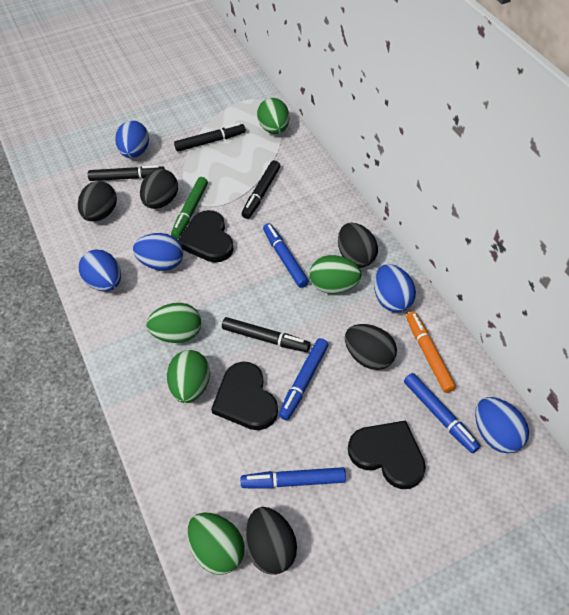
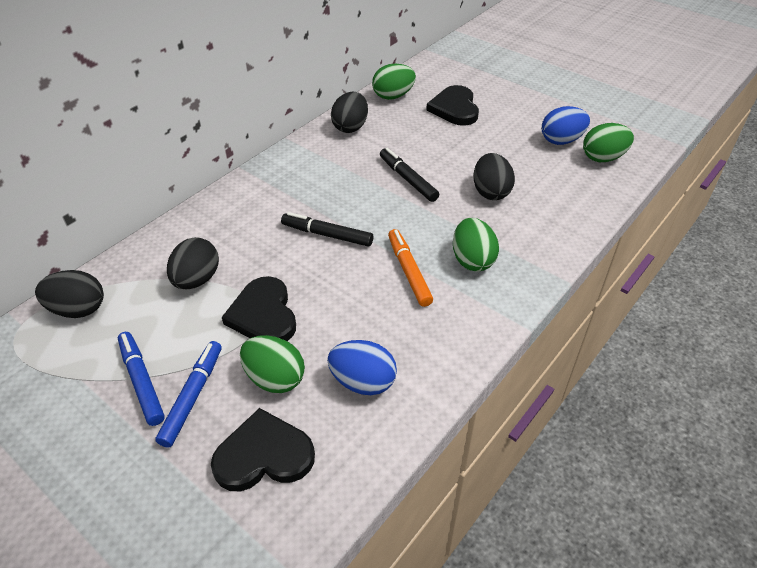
black egg: 5 -> 4
black marker: 4 -> 2
blue egg: 5 -> 2
blue marker: 4 -> 2
green egg: 5 -> 4
green marker: 1 -> 0

